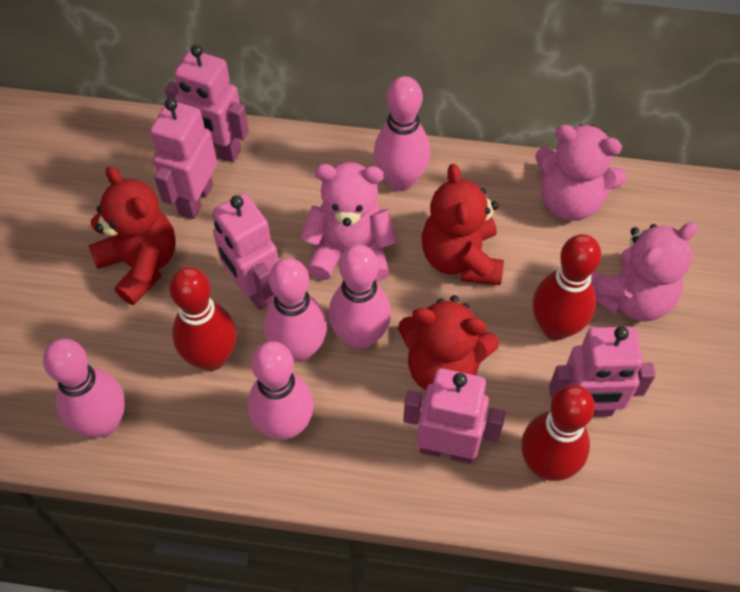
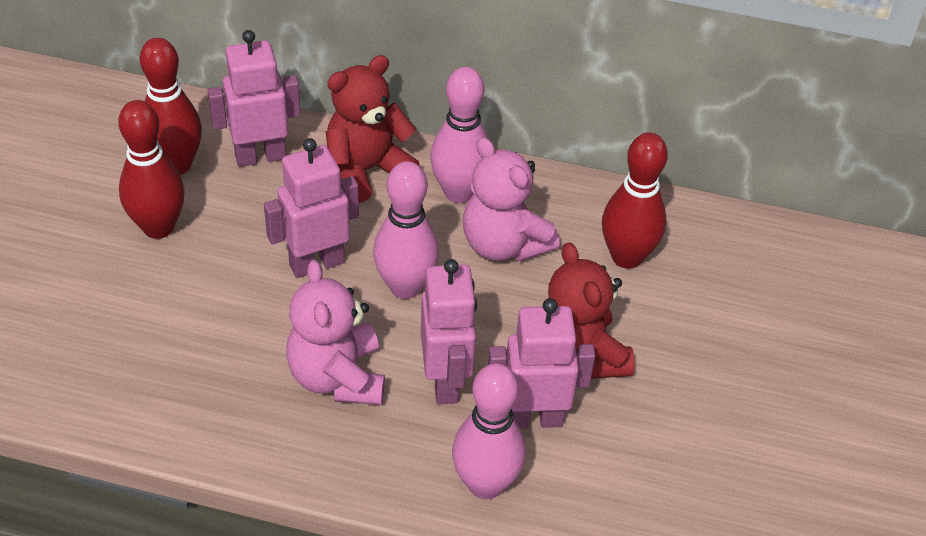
pink bowling pin: 5 -> 3
pink robot: 5 -> 4
pink teddy bear: 3 -> 2
red teddy bear: 3 -> 2

